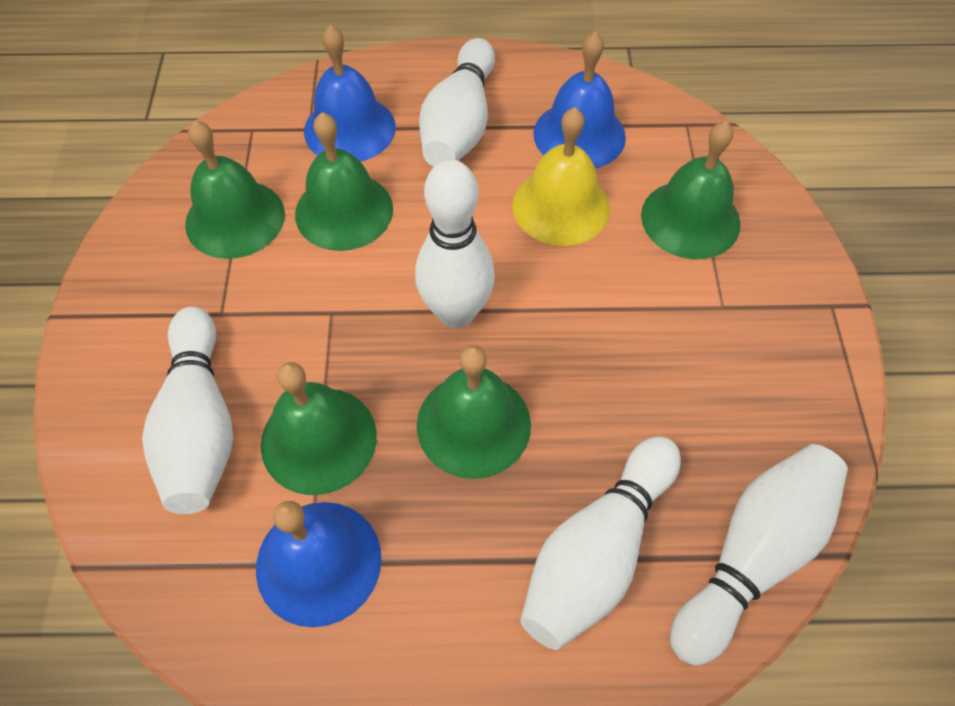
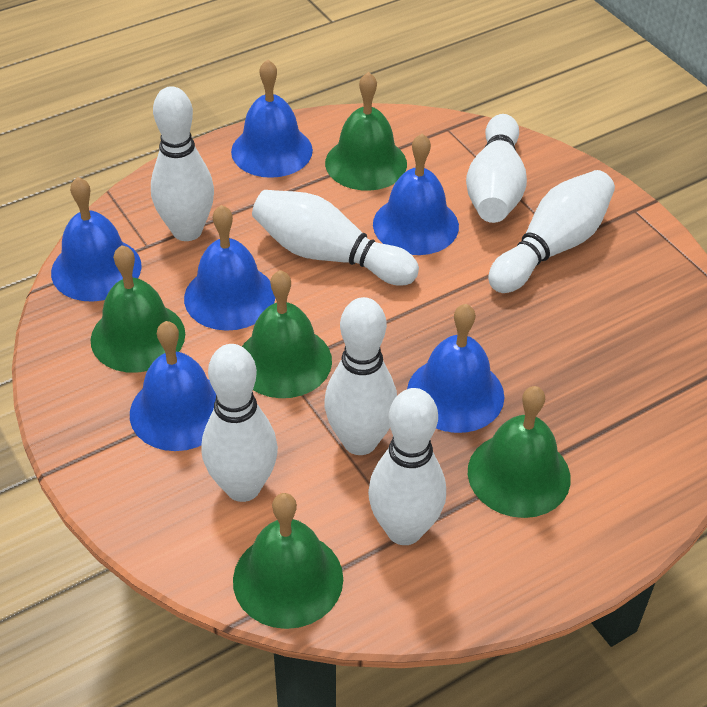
blue bell: 3 -> 6
white bowling pin: 5 -> 7
yellow bell: 1 -> 0

